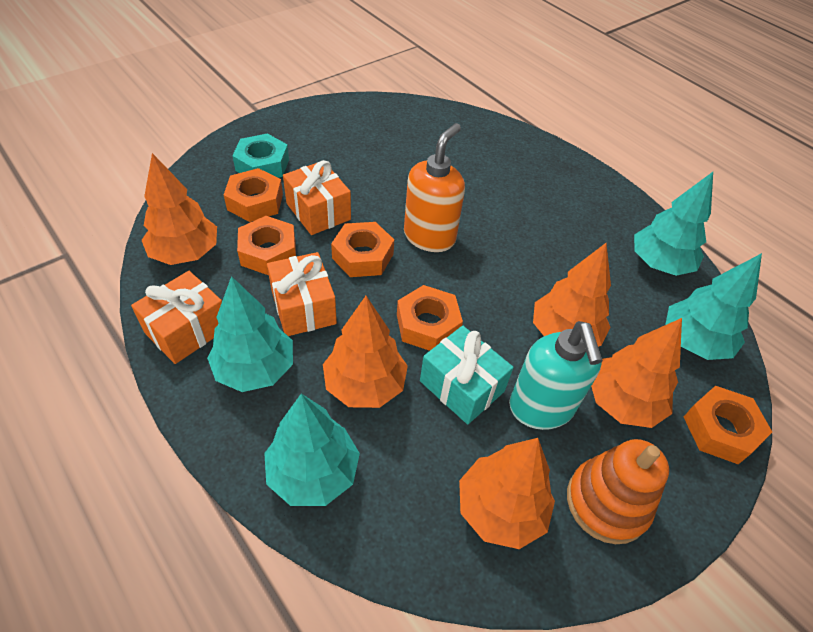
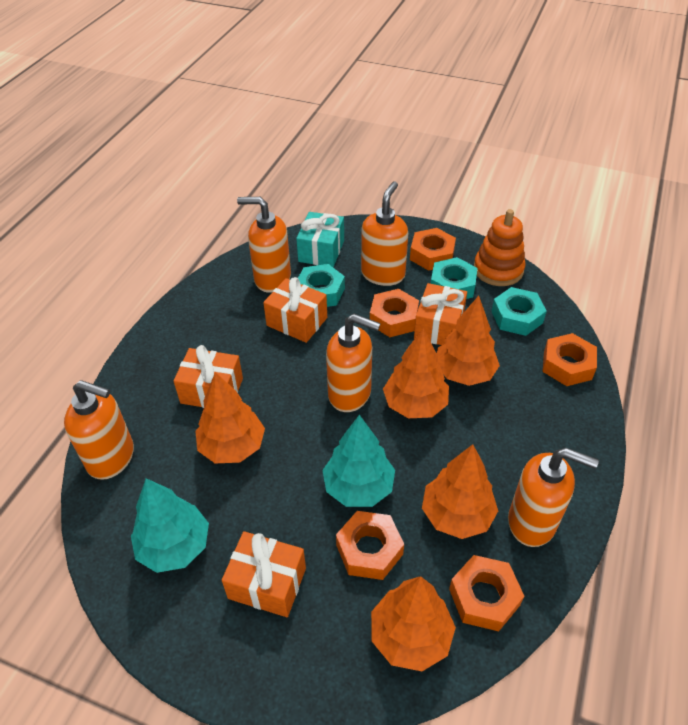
orange gift: 3 -> 4
orange soap dispenser: 1 -> 5
turquoise nut: 1 -> 3
turquoise soap dispenser: 1 -> 0
turquoise tree: 4 -> 2

